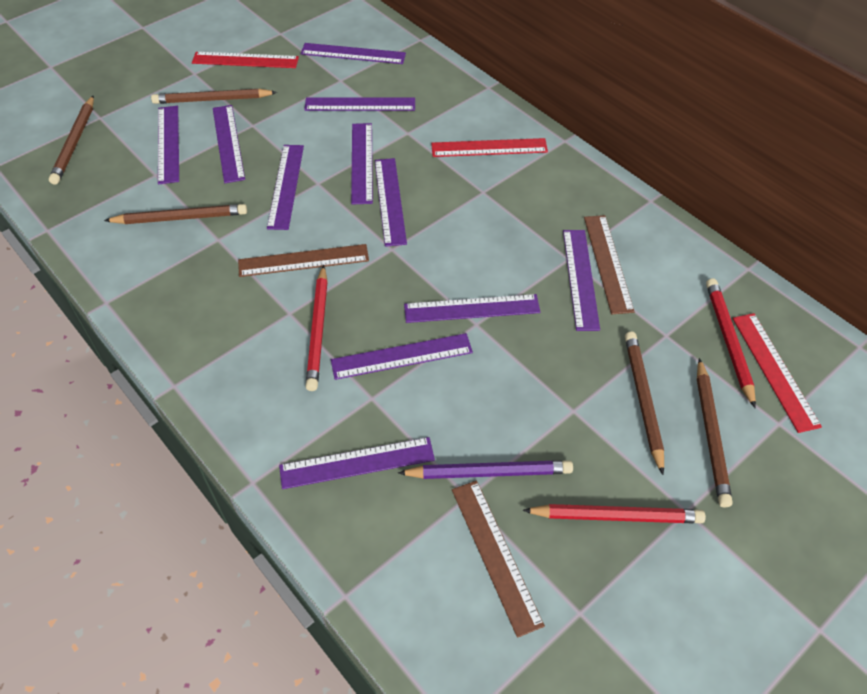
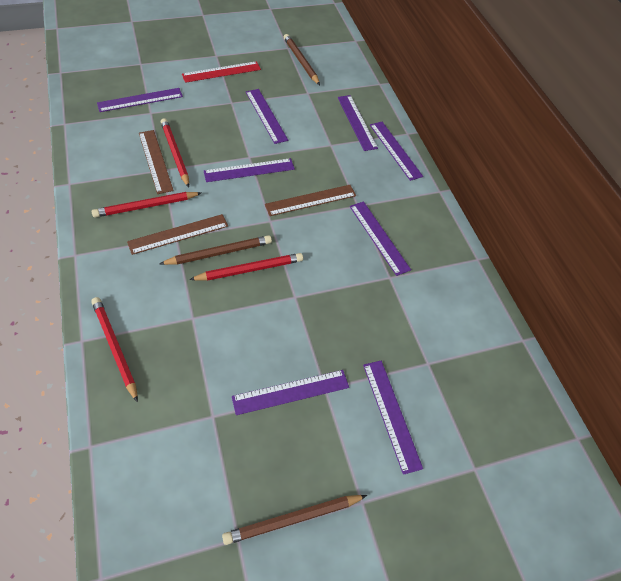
brown pencil: 5 -> 3
purple pencil: 1 -> 0
purple ruler: 11 -> 8
red pencil: 3 -> 4
red ruler: 3 -> 1

